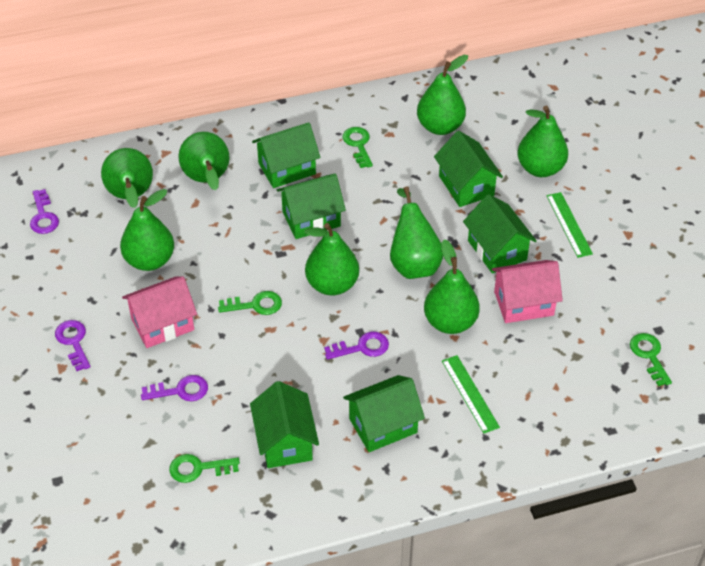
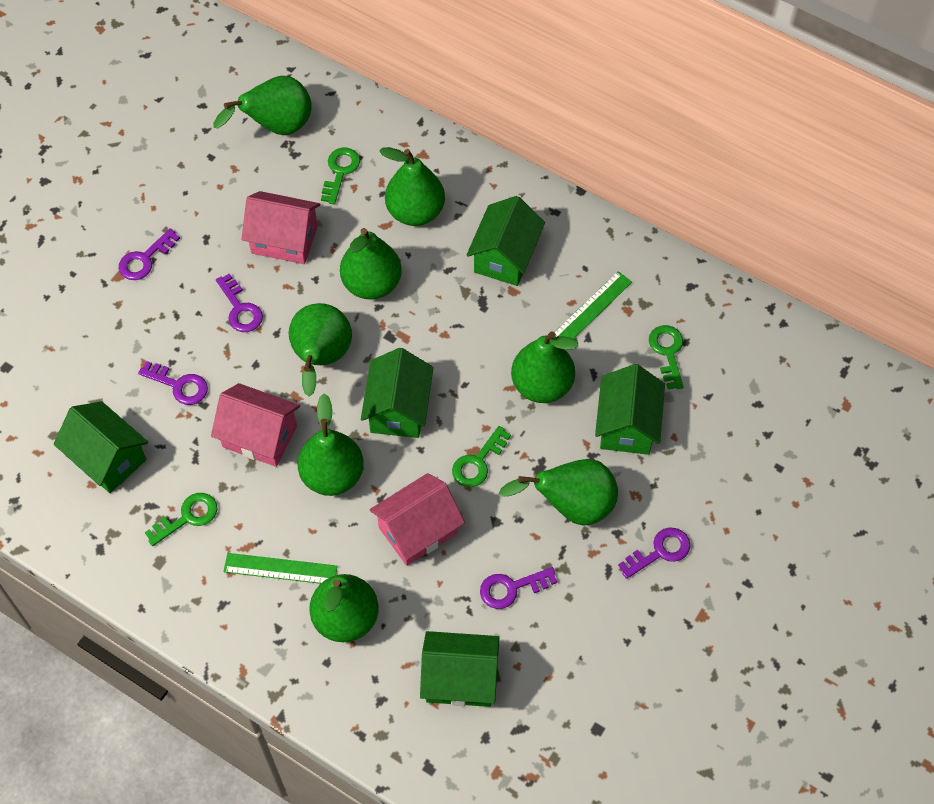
green house: 6 -> 5
pink house: 2 -> 3
purple key: 4 -> 5

